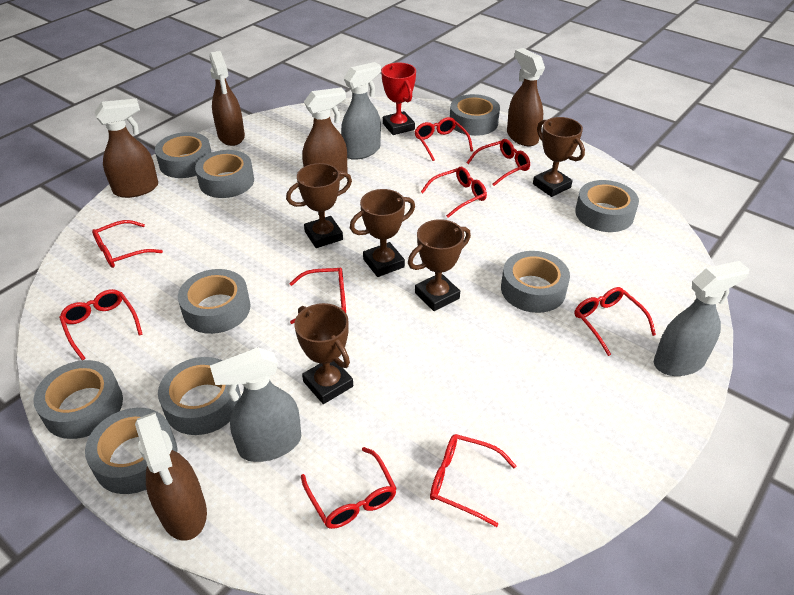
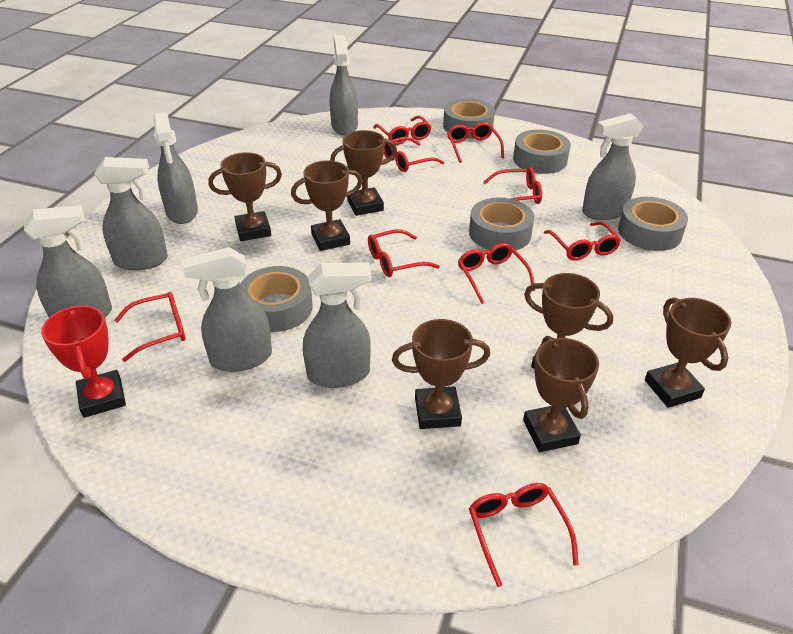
brown spray bottle: 5 -> 0
brown trophy: 5 -> 7
grey spray bottle: 3 -> 7
grey tape: 9 -> 5

